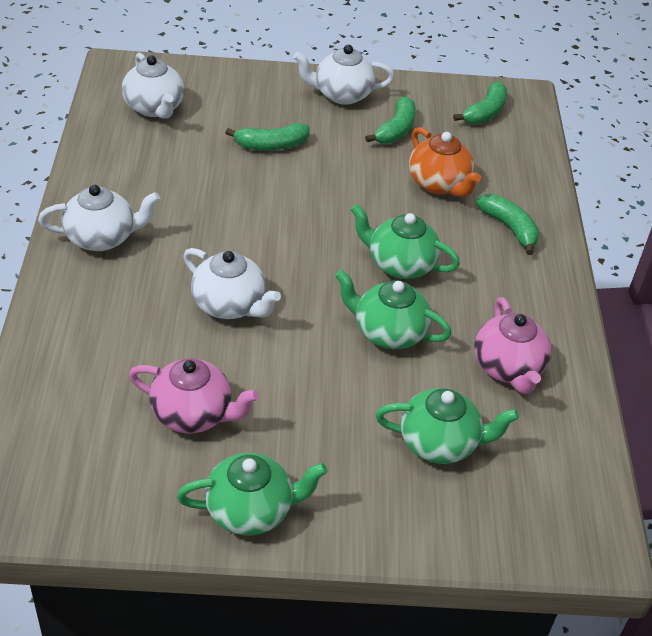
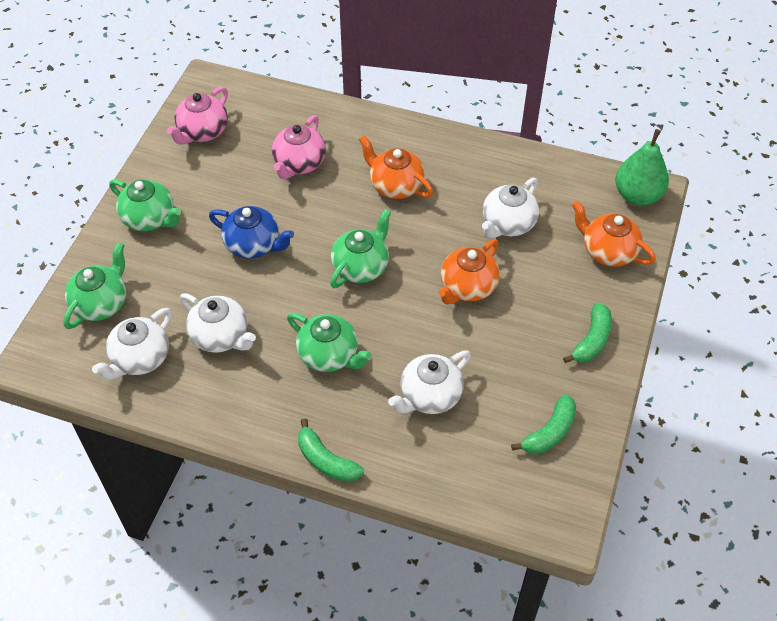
blue teapot: 0 -> 1
green banana: 4 -> 3
green pear: 0 -> 1
orange teapot: 1 -> 3

